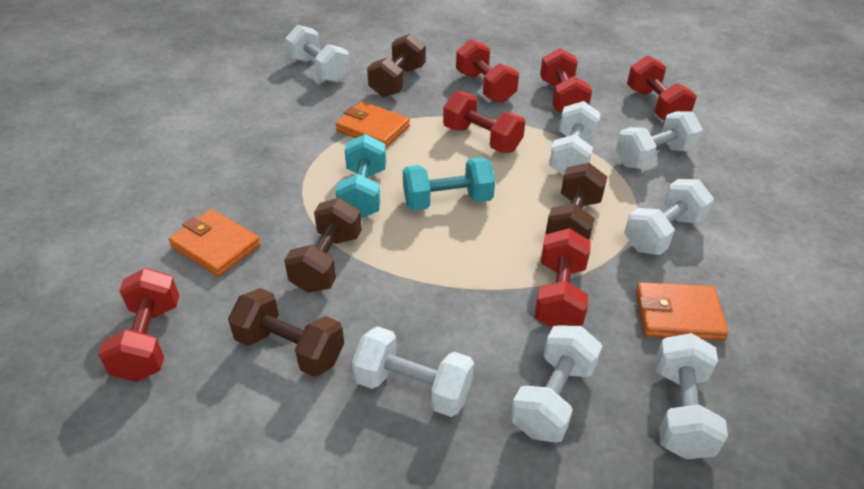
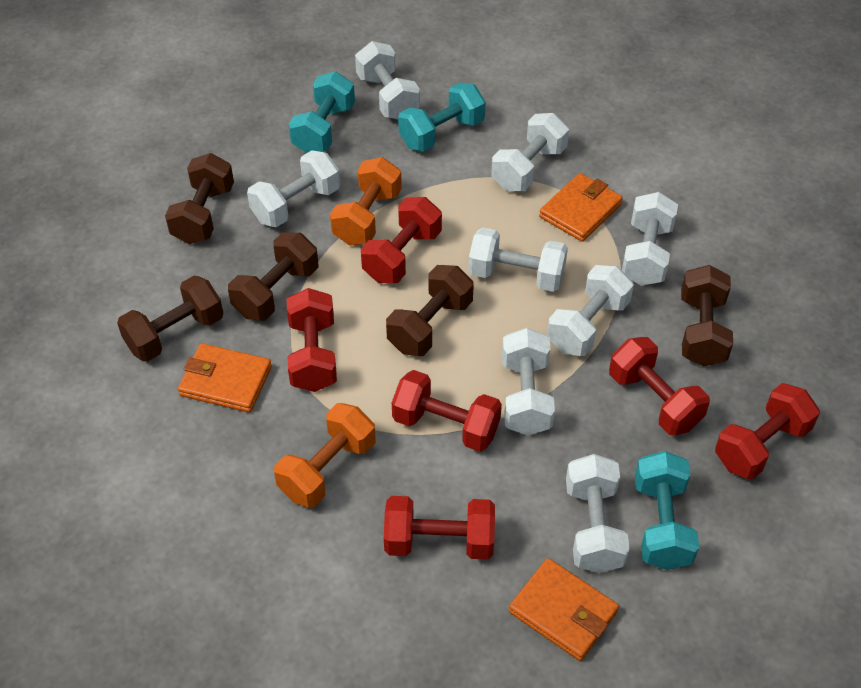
brown dumbbell: 4 -> 5
orange dumbbell: 0 -> 2
turquoise dumbbell: 2 -> 3
white dumbbell: 7 -> 8

